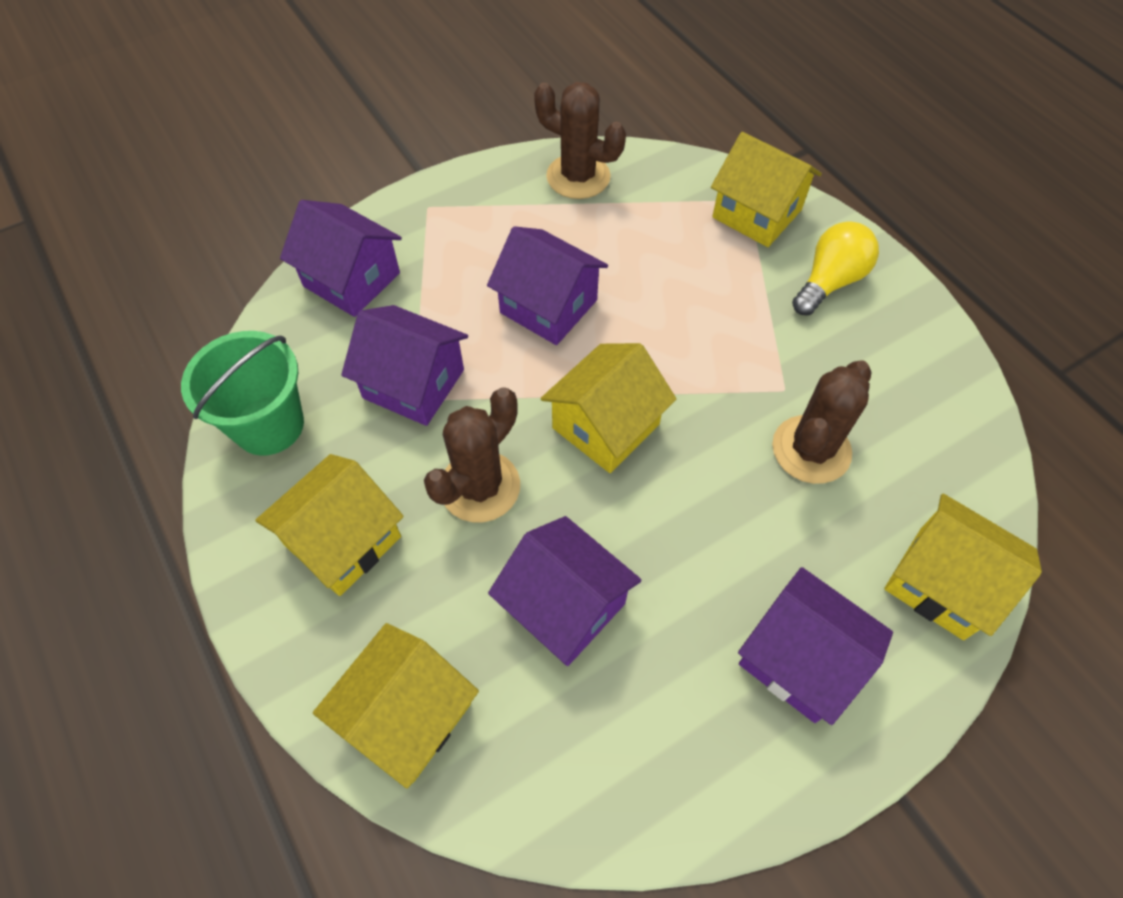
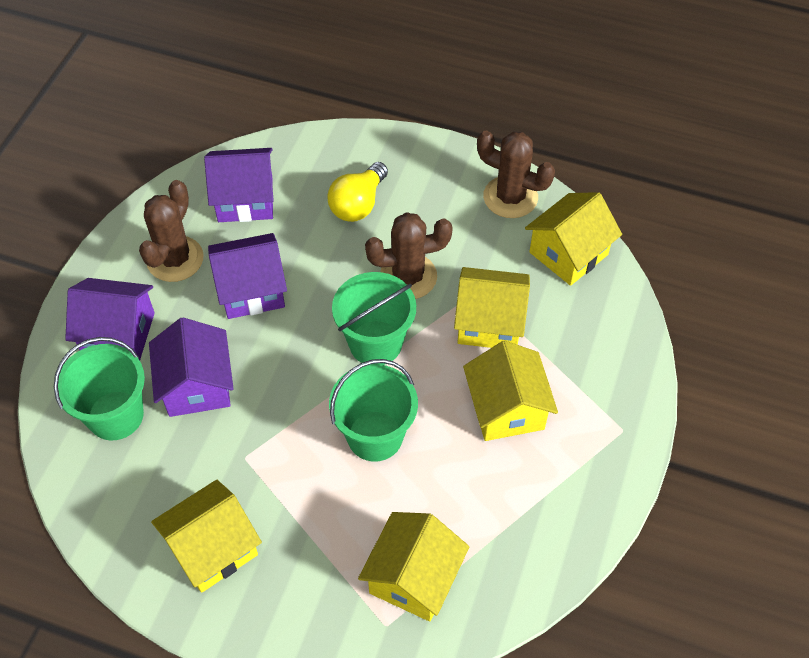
green bucket: 1 -> 3
purple house: 5 -> 4

